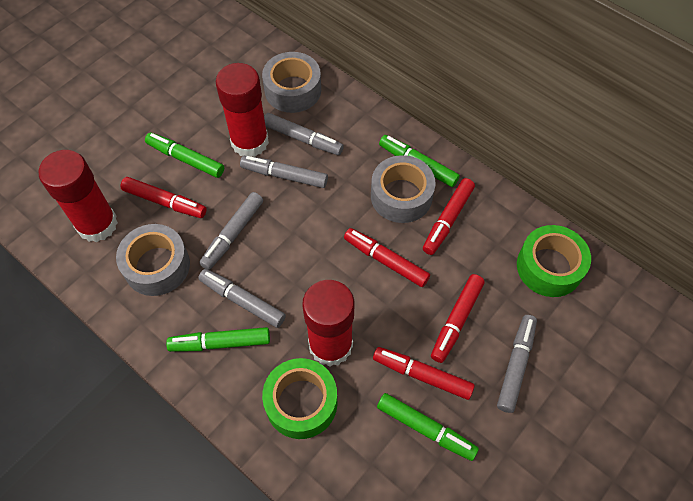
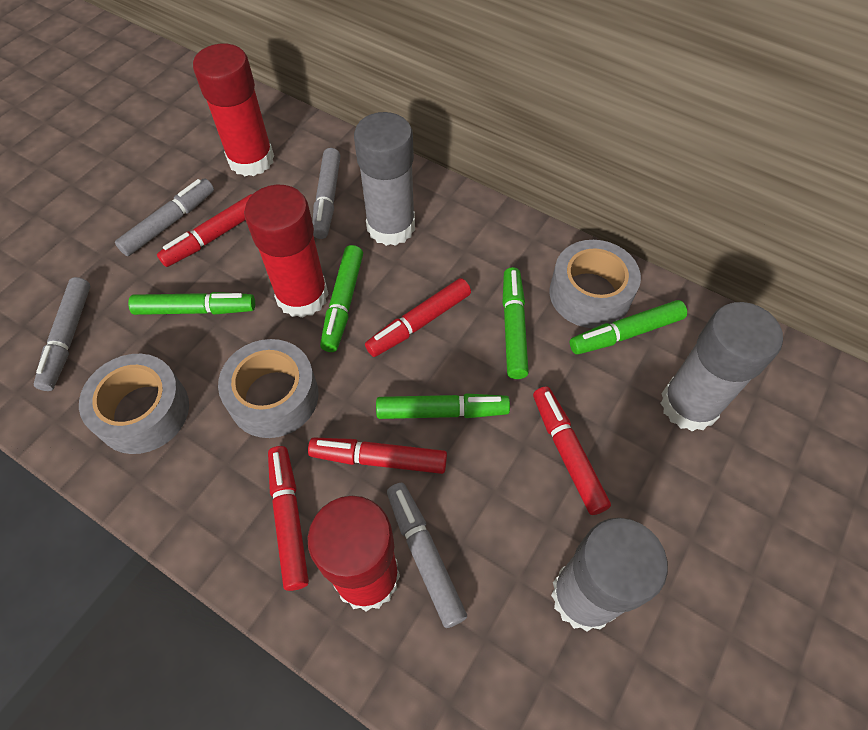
green marker: 4 -> 5
green tape: 2 -> 0
grey glue stick: 0 -> 3
grey marker: 5 -> 4

